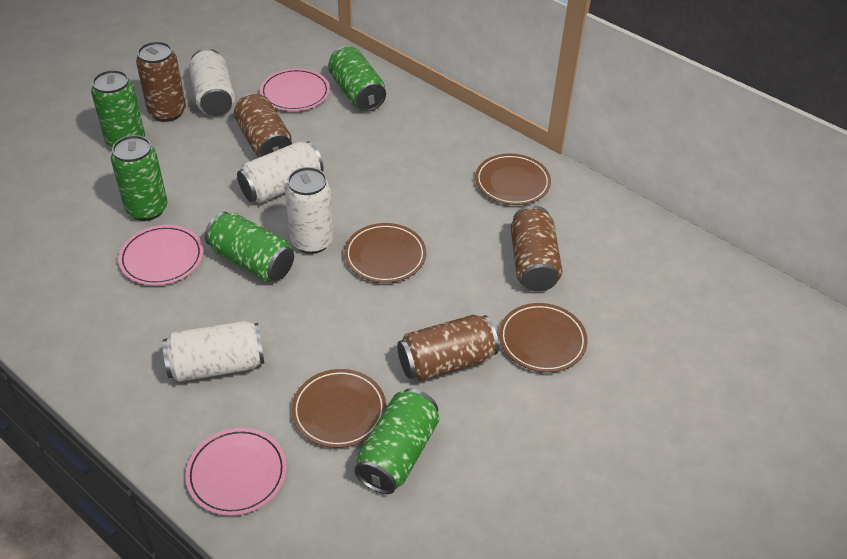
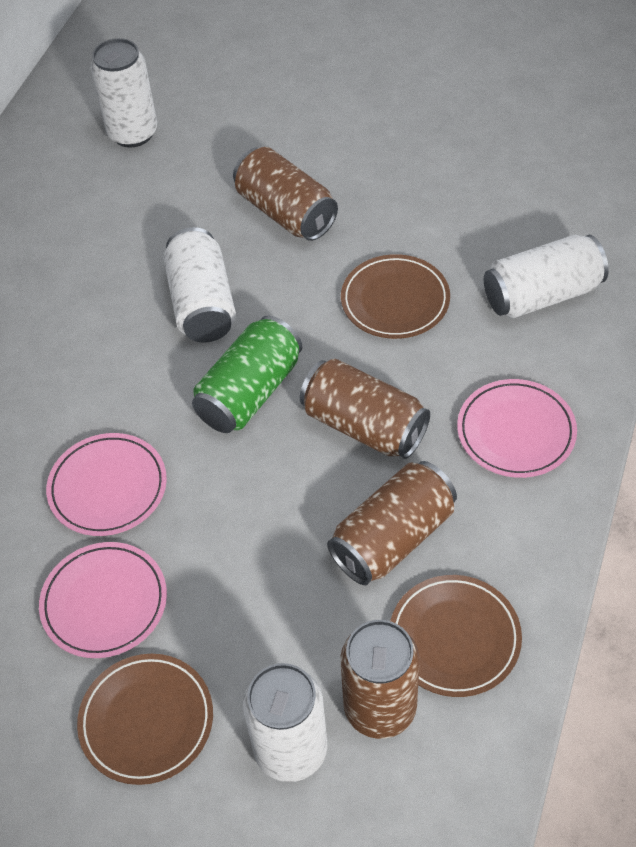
brown plate: 4 -> 3
green can: 5 -> 1

